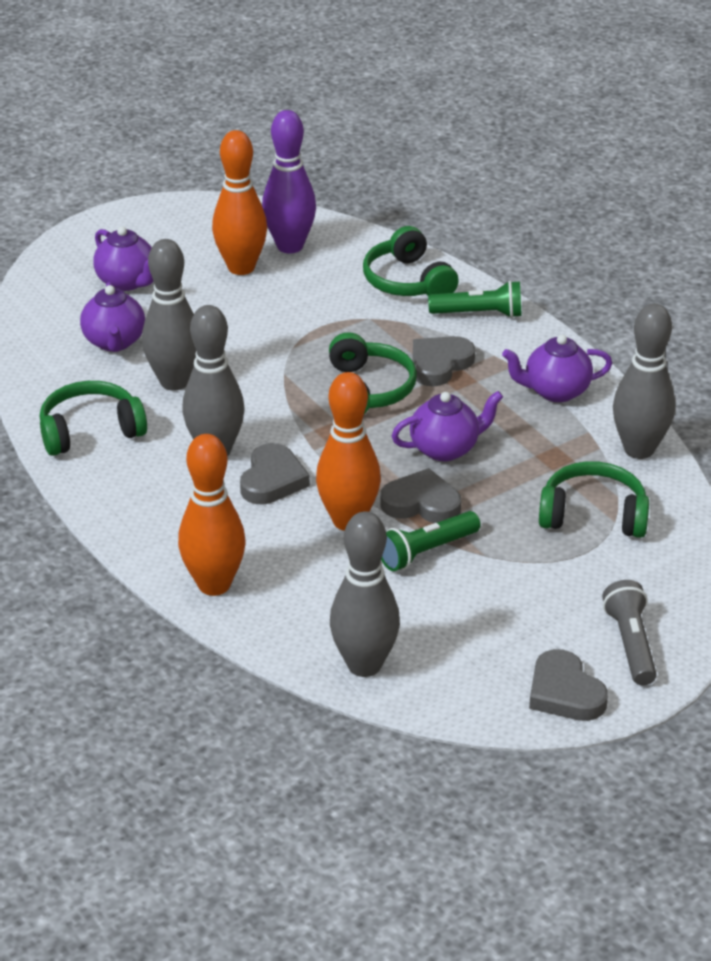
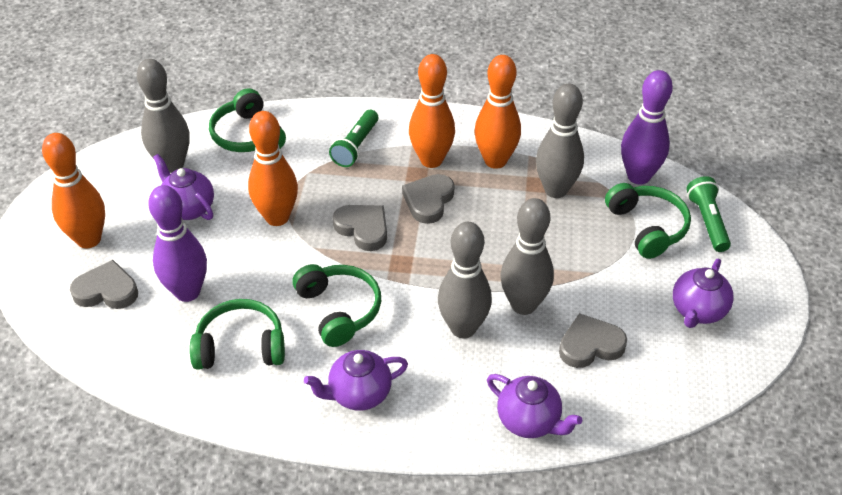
grey flashlight: 1 -> 0
orange bowling pin: 3 -> 4
purple bowling pin: 1 -> 2

